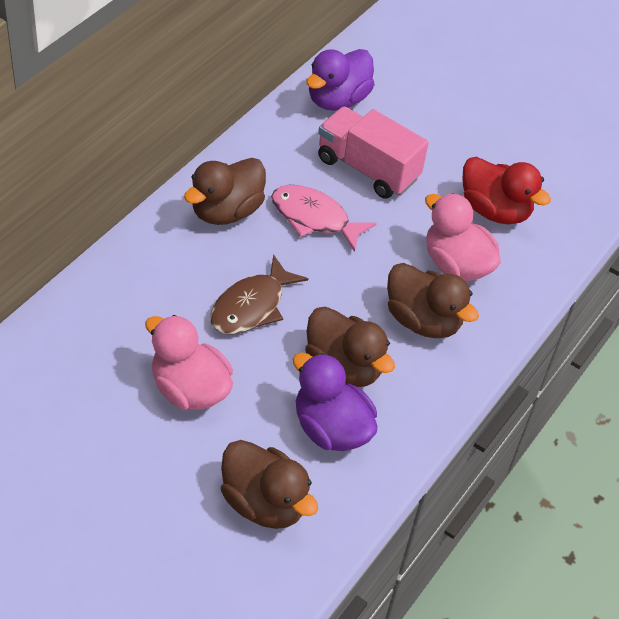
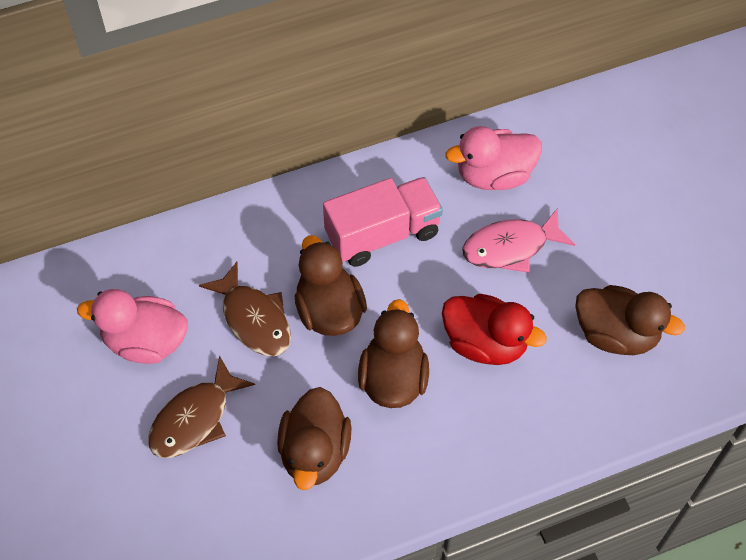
brown fish: 1 -> 2
purple duck: 2 -> 0

